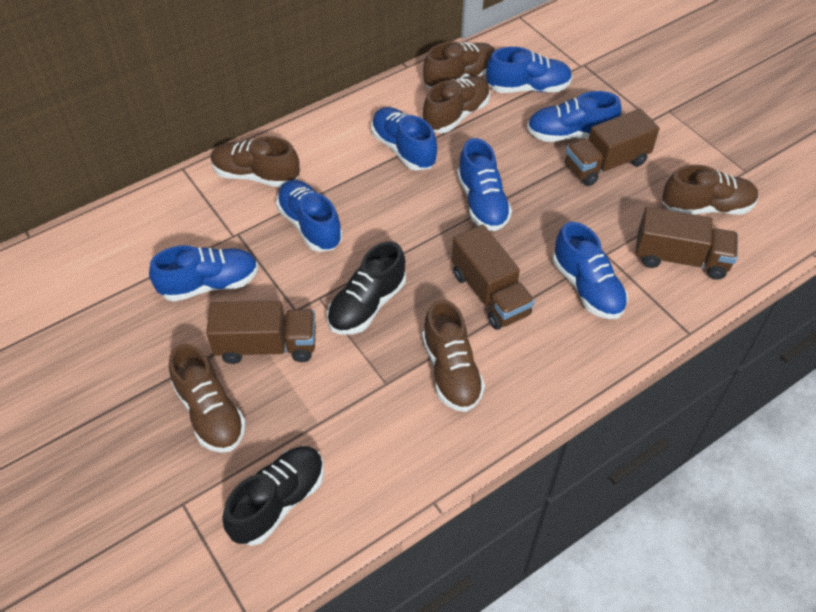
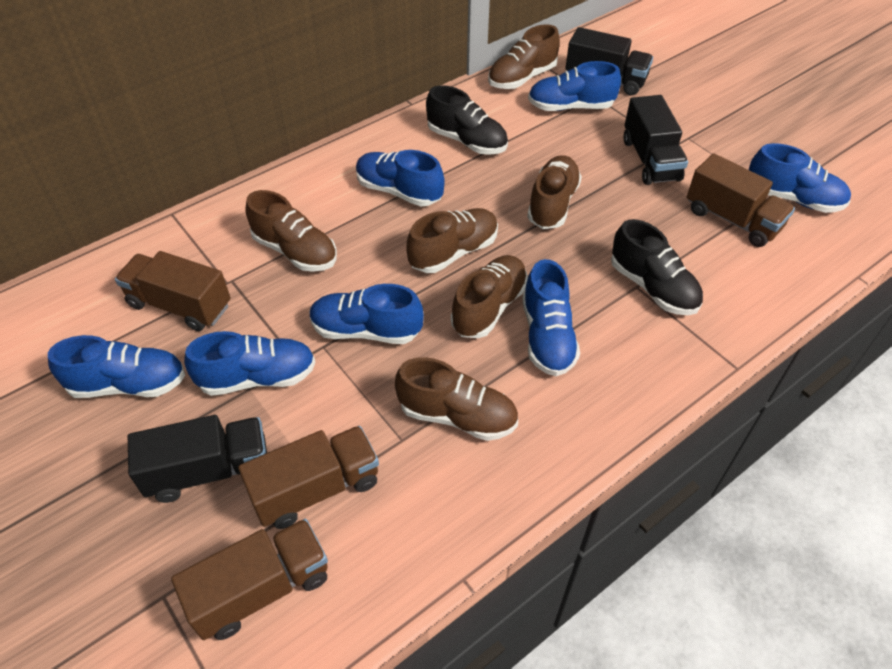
black truck: 0 -> 3

